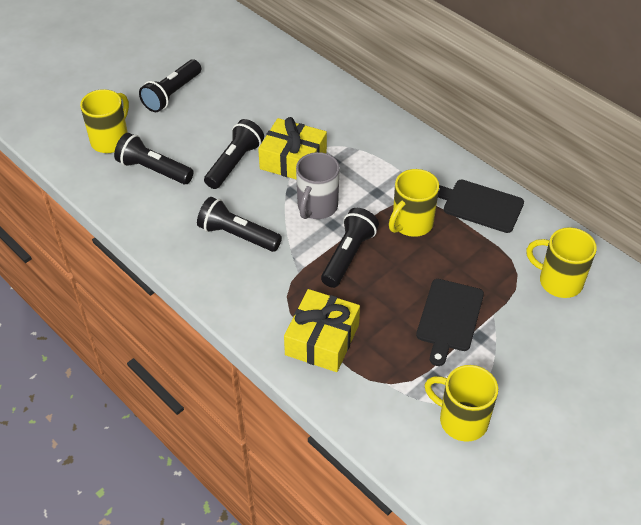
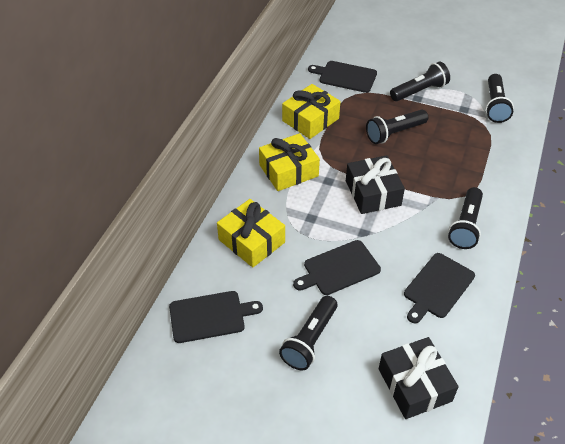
black cutting board: 2 -> 4
black gift: 0 -> 2
grey mug: 1 -> 0
yellow gift: 2 -> 3
yellow mug: 4 -> 0

